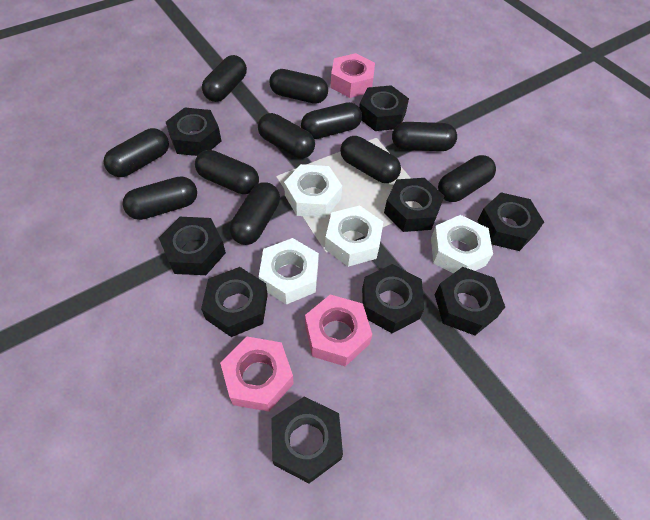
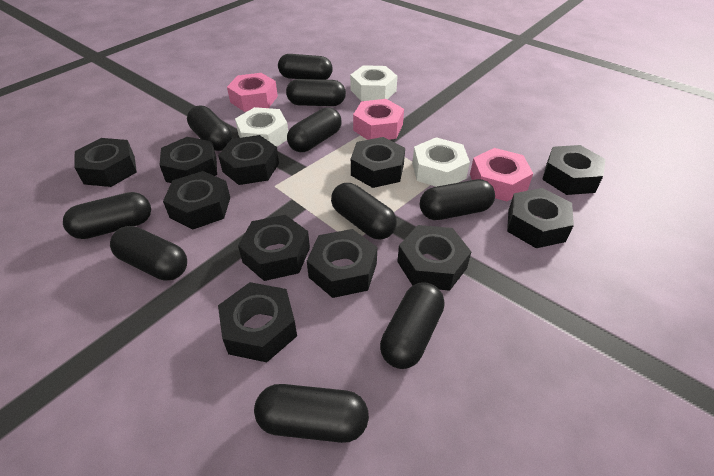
black capsule: 11 -> 10
black nut: 9 -> 11
white nut: 4 -> 3

